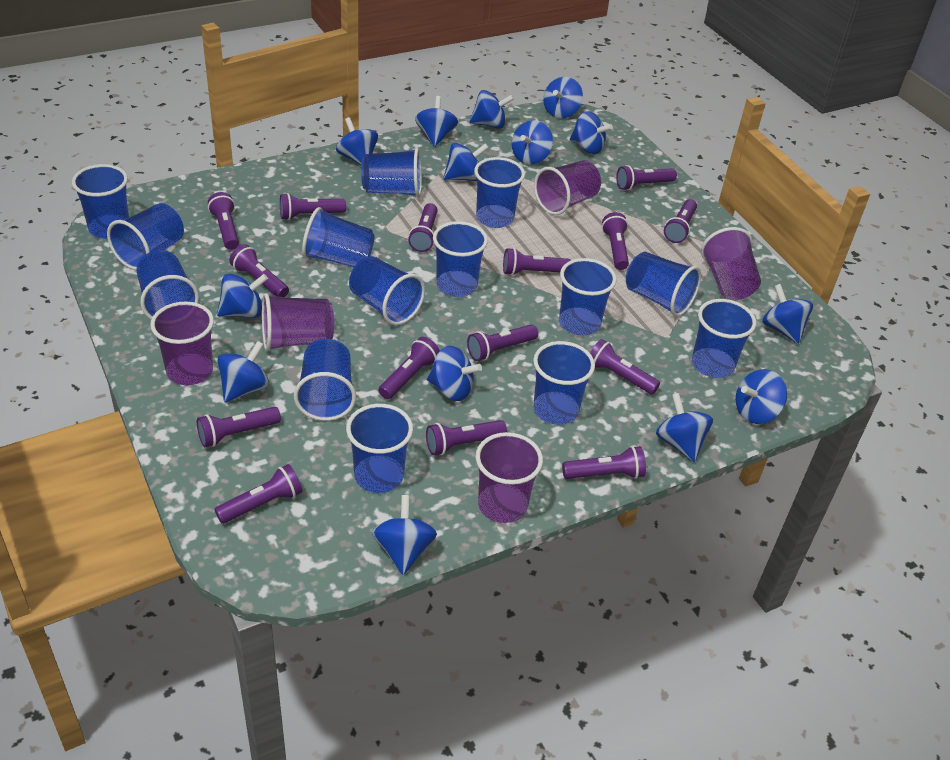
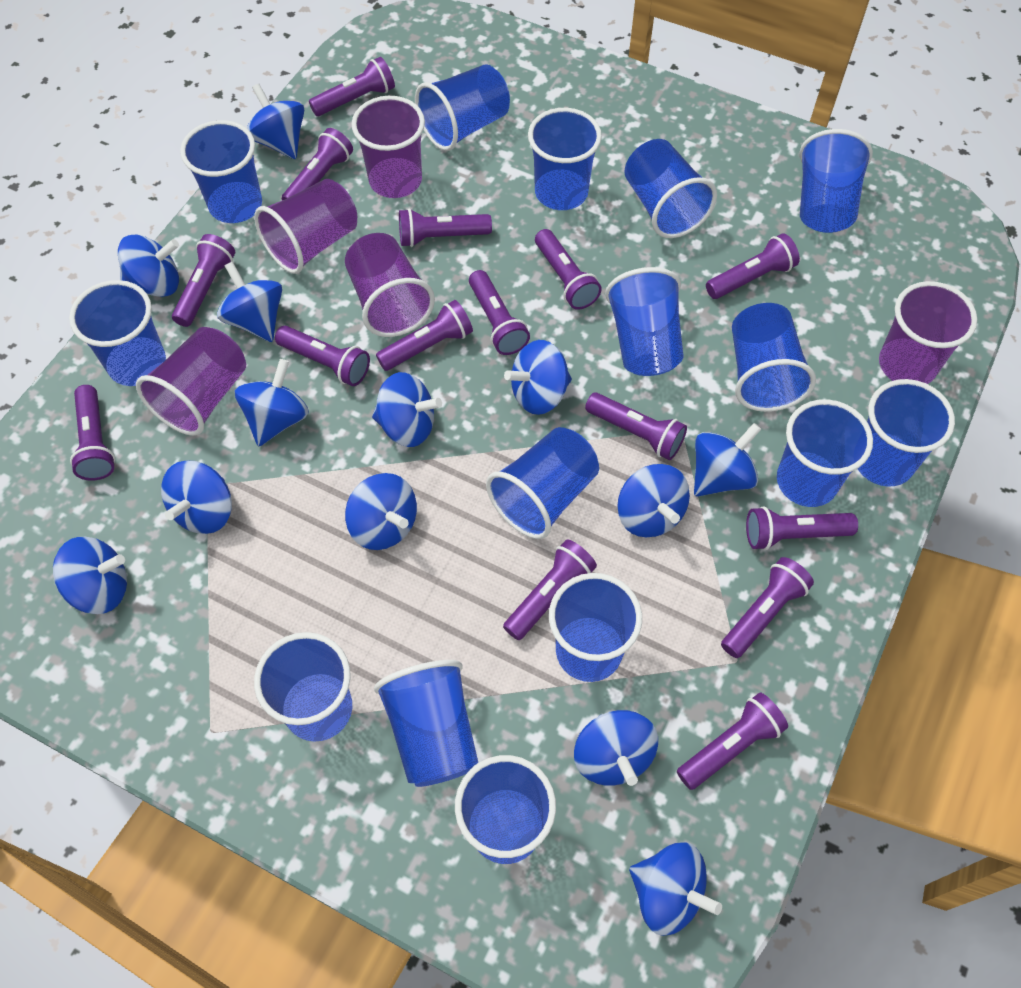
blue cup: 14 -> 15
blue spinning top: 14 -> 13

